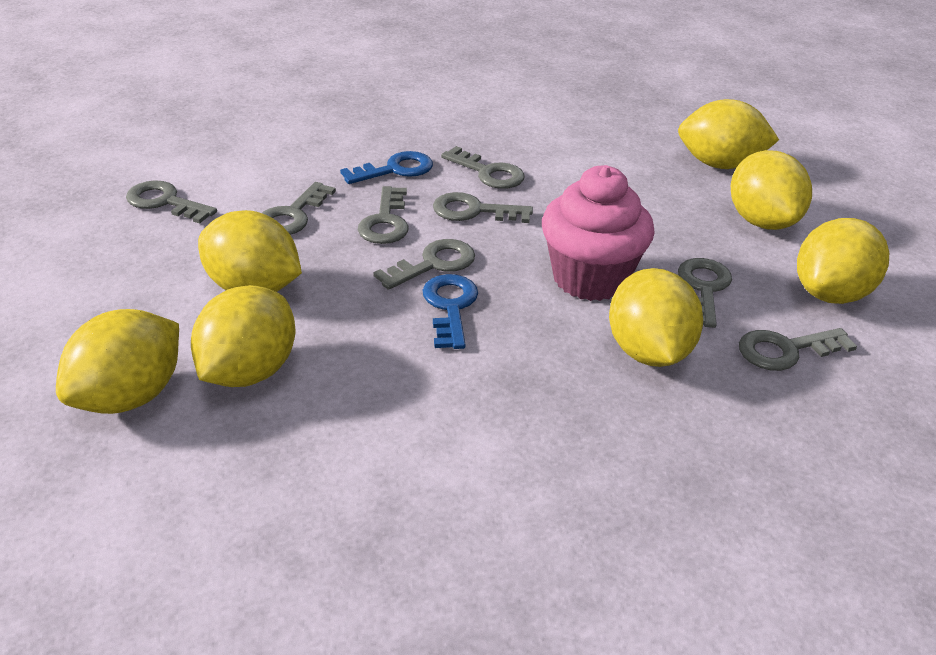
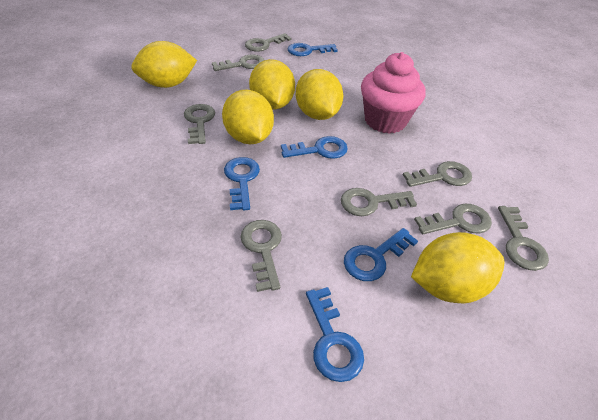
blue key: 2 -> 5
yellow lemon: 7 -> 5

